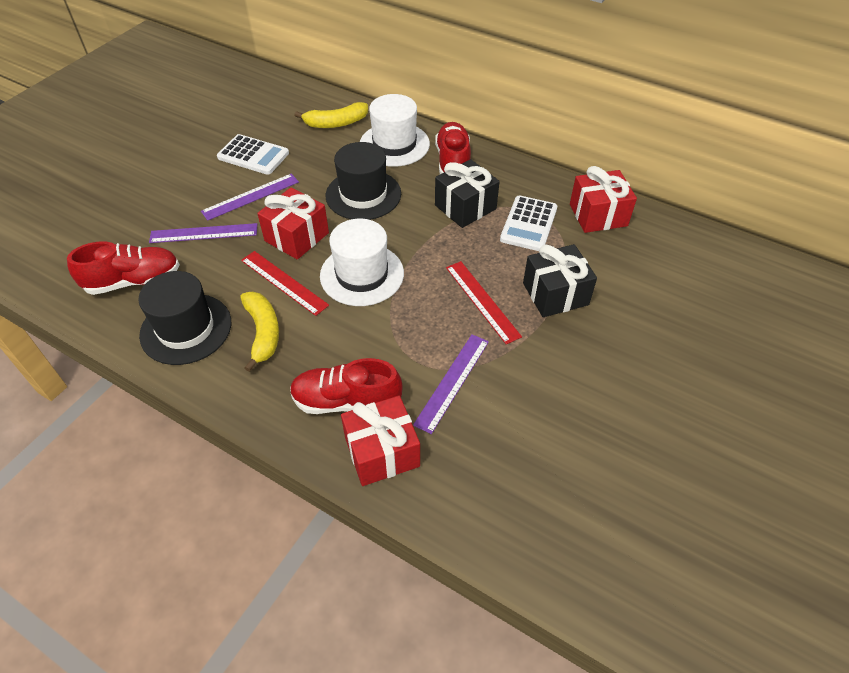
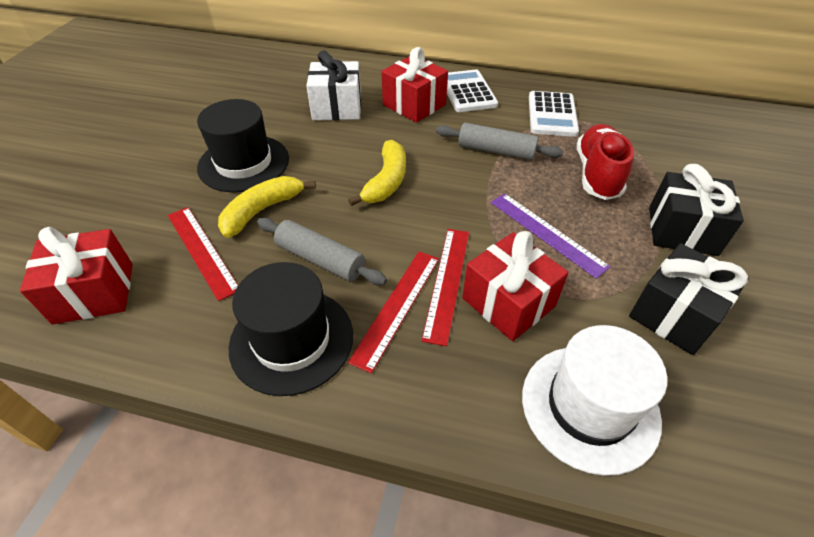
grey rolling pin: 0 -> 2
purple ruler: 3 -> 1
red ruler: 2 -> 3
red shoe: 3 -> 1
white gift: 0 -> 1
white hat: 2 -> 1

